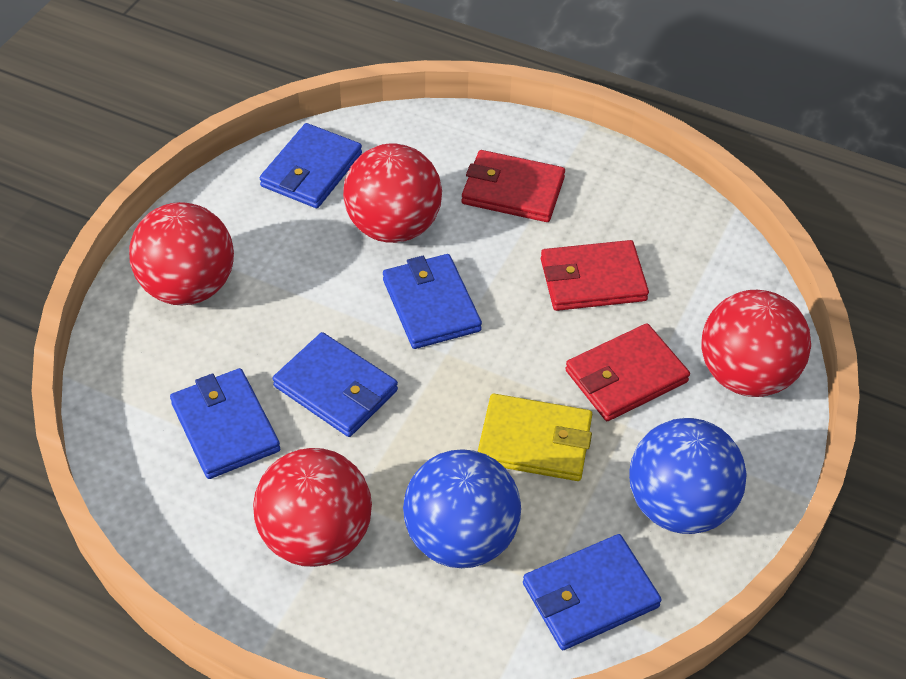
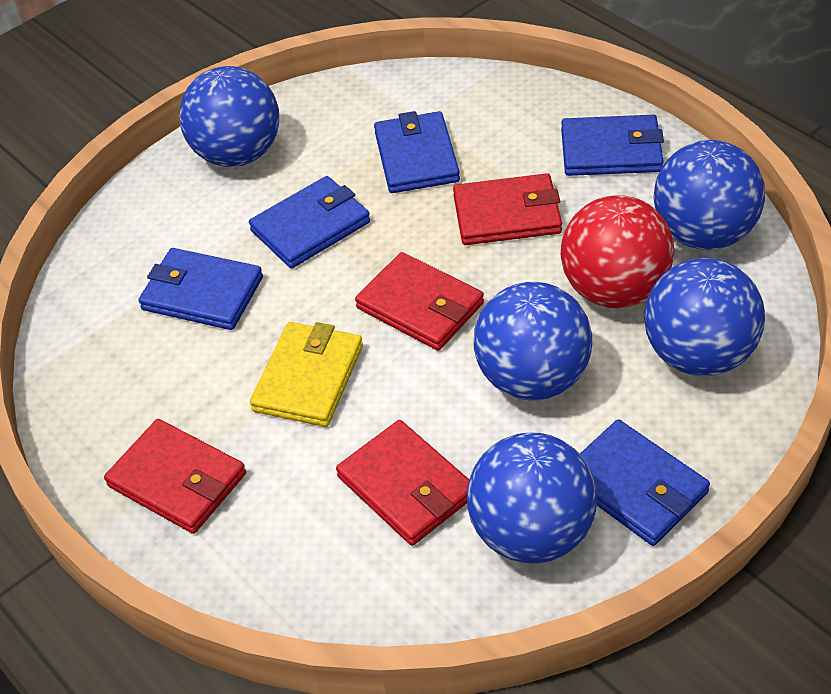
blue ball: 2 -> 5
red ball: 4 -> 1
red wallet: 3 -> 4

